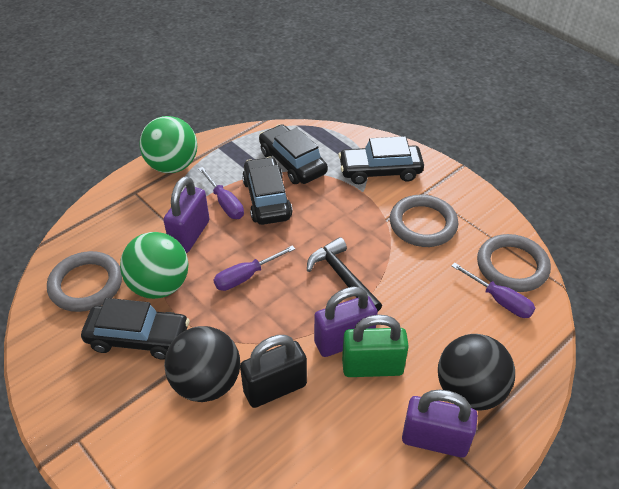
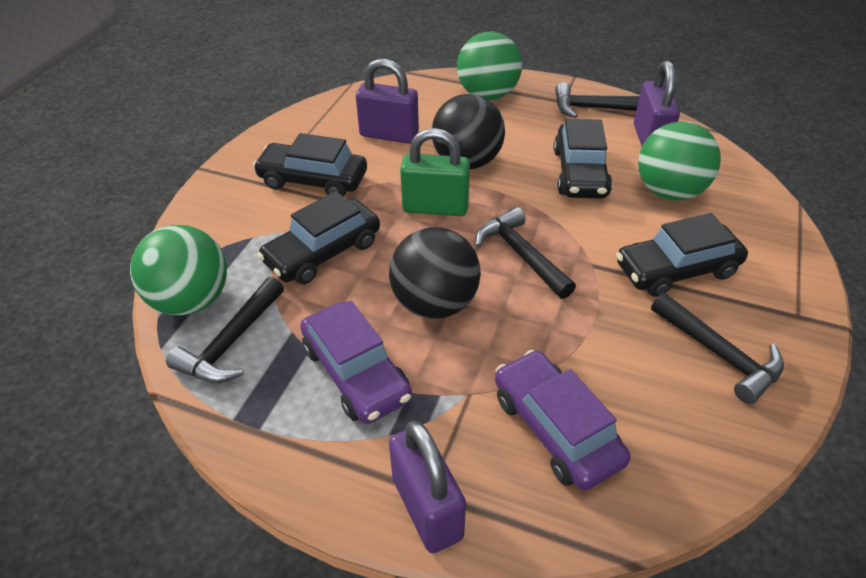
black hammer: 1 -> 4
black padlock: 1 -> 0
green ball: 2 -> 3
grey ring: 3 -> 0
purple car: 0 -> 2
purple screwdriver: 3 -> 0

